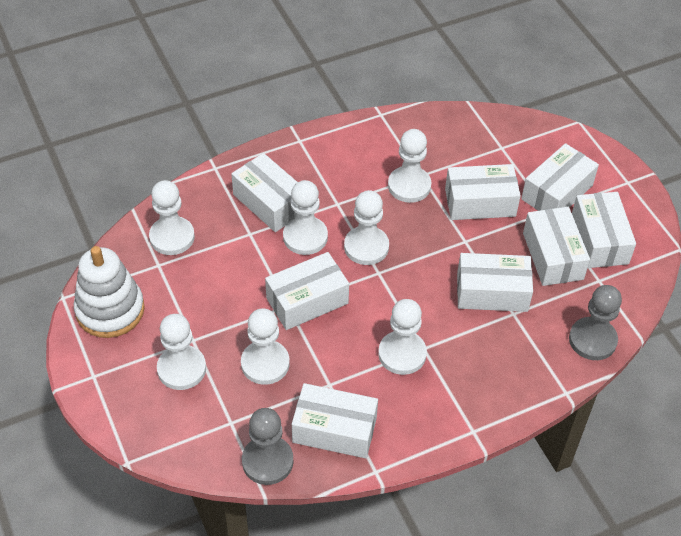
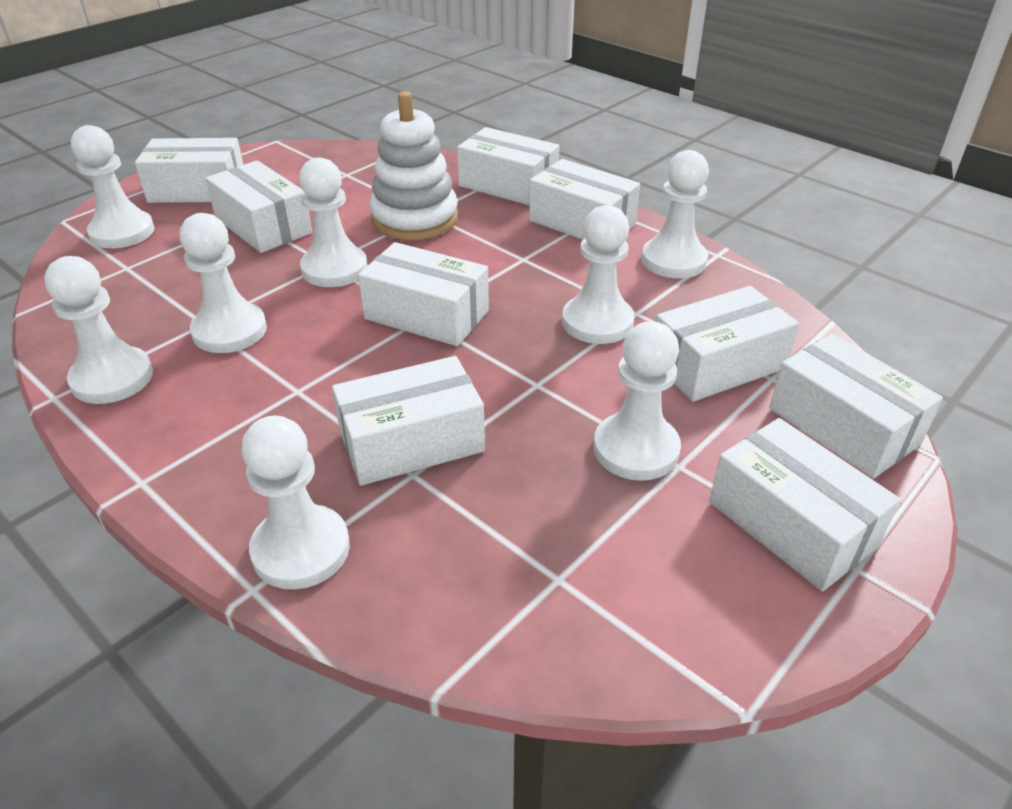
grey pawn: 2 -> 0
white box: 8 -> 9
white pawn: 7 -> 8

